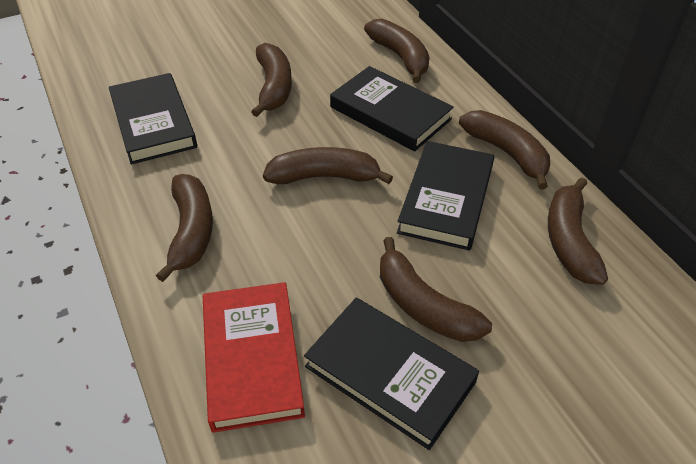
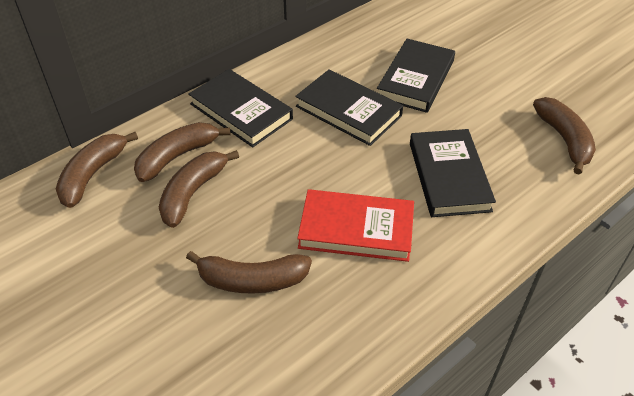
brown banana: 7 -> 5

